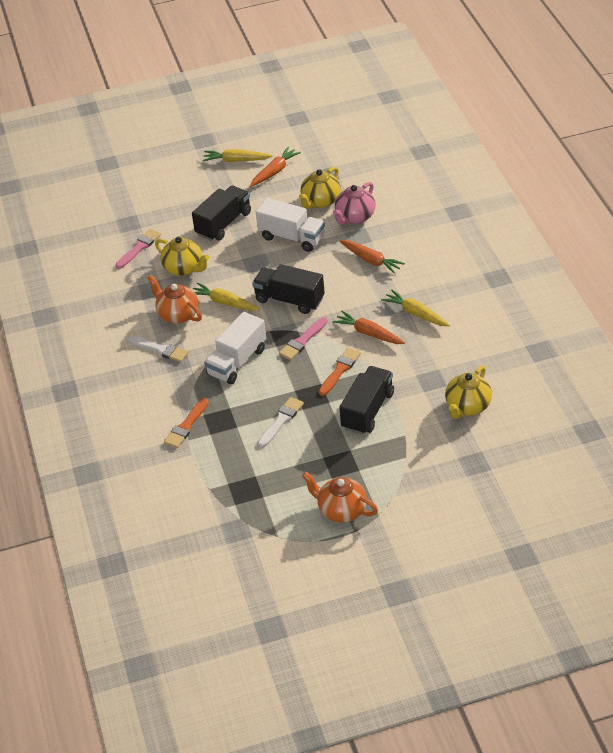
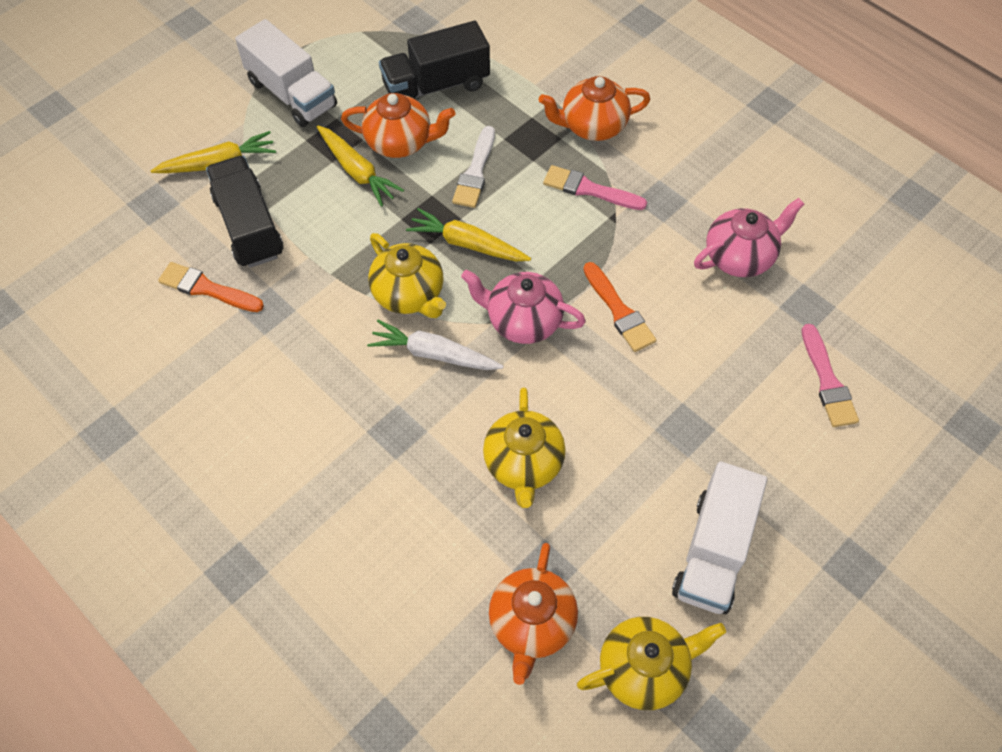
black truck: 3 -> 2
orange carrot: 3 -> 0
orange teapot: 2 -> 3
pink teapot: 1 -> 2
white brush: 2 -> 1
white carrot: 0 -> 1

